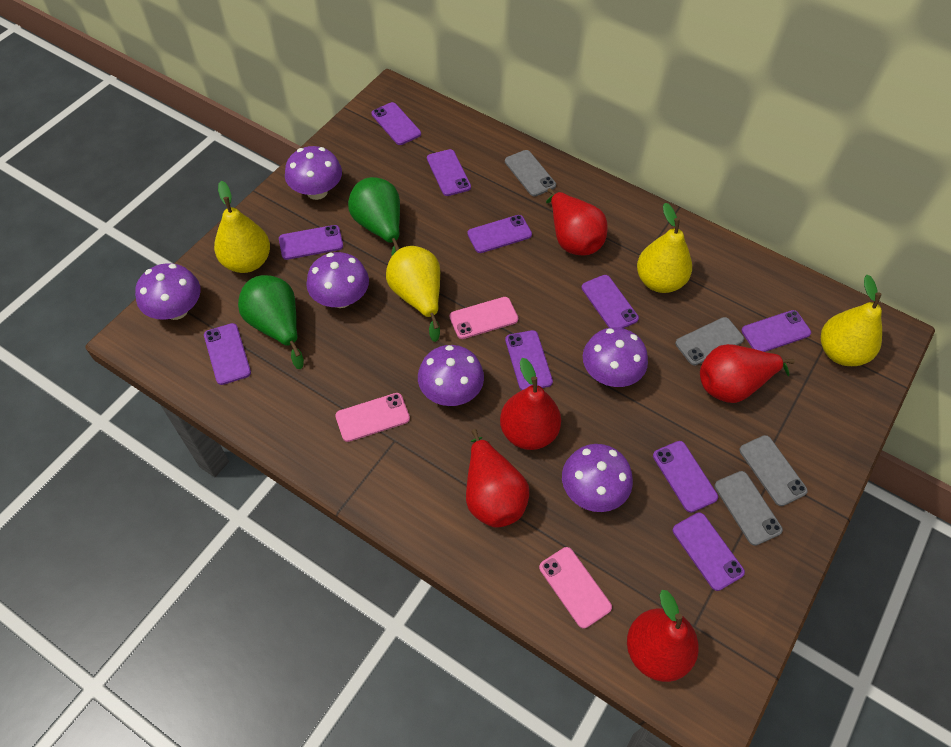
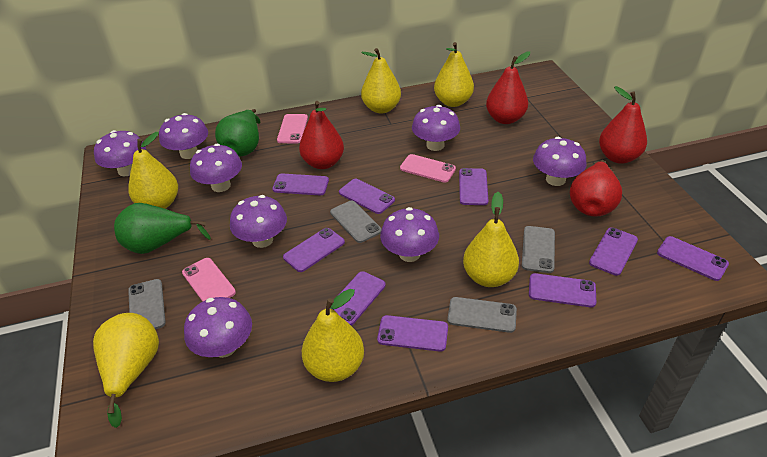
purple mushroom: 6 -> 8
purple phone: 10 -> 9
red pear: 5 -> 4
yellow pear: 4 -> 6

